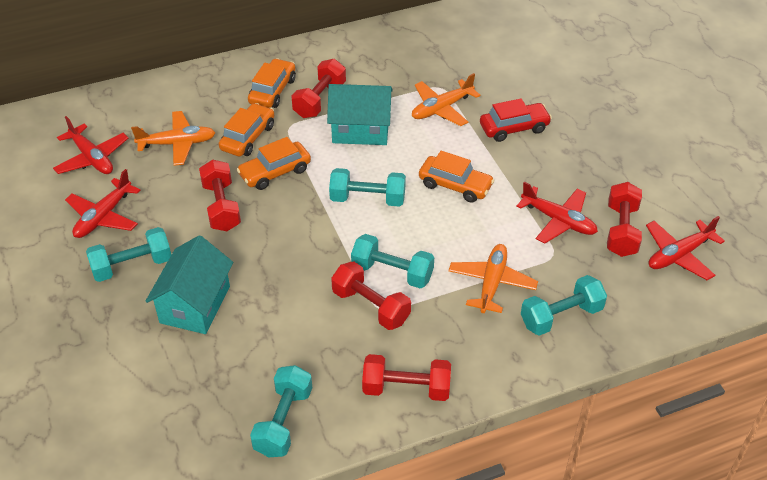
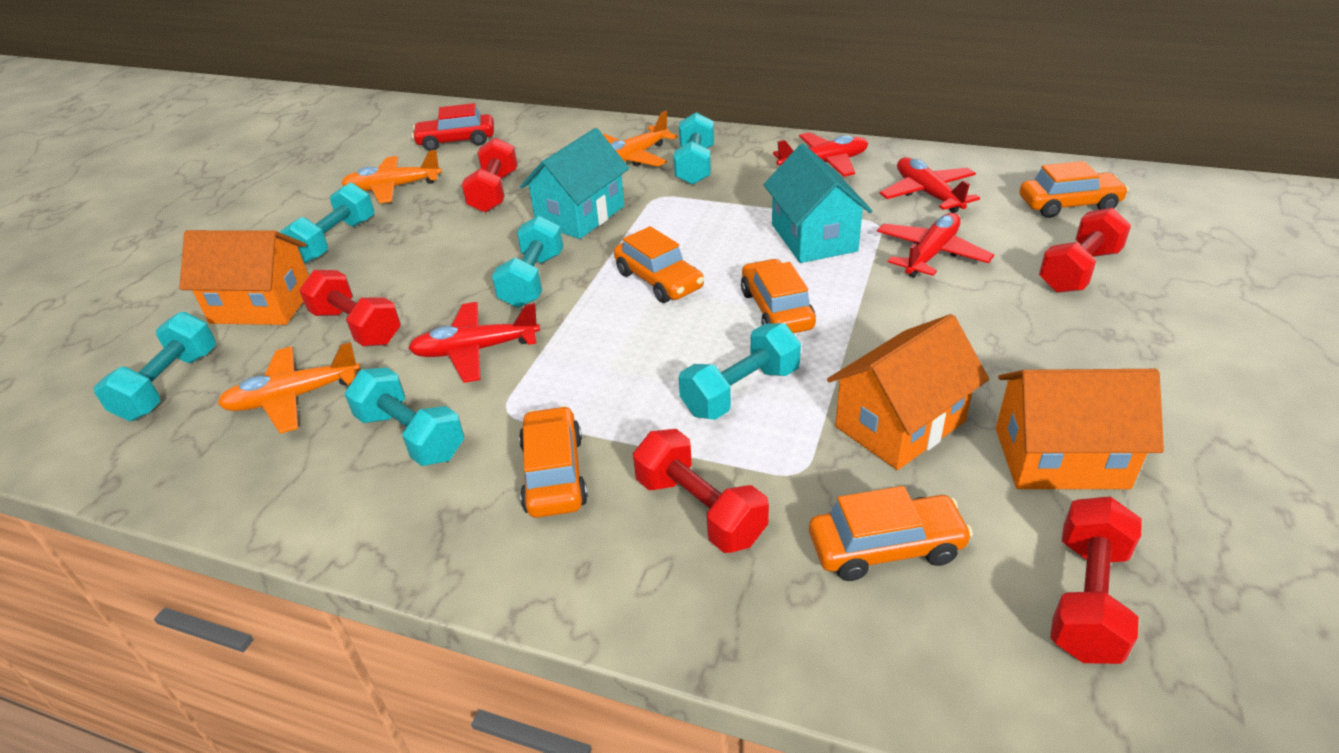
orange car: 4 -> 5
orange house: 0 -> 3
turquoise dumbbell: 5 -> 6

